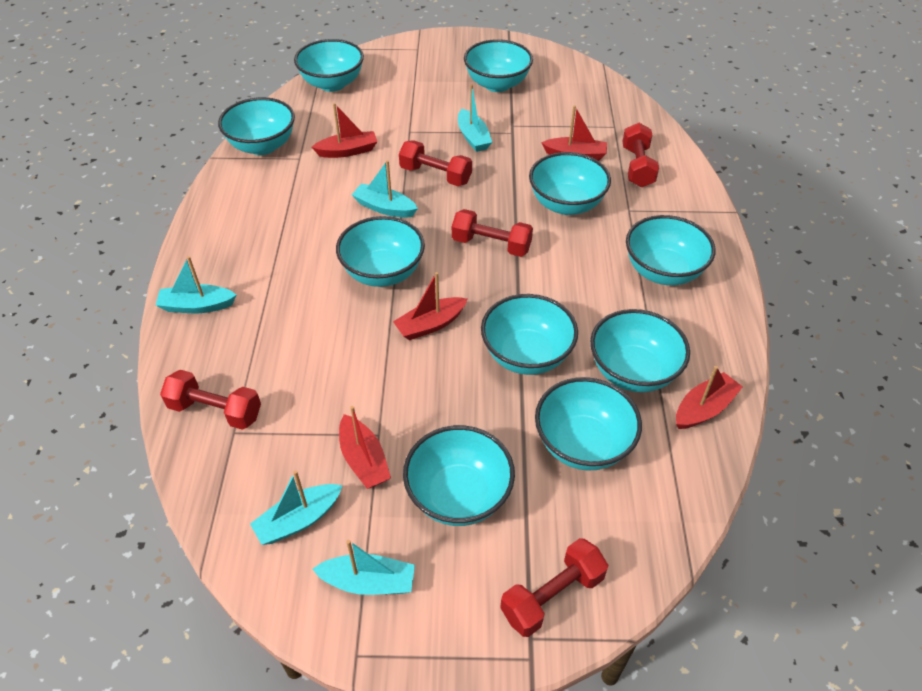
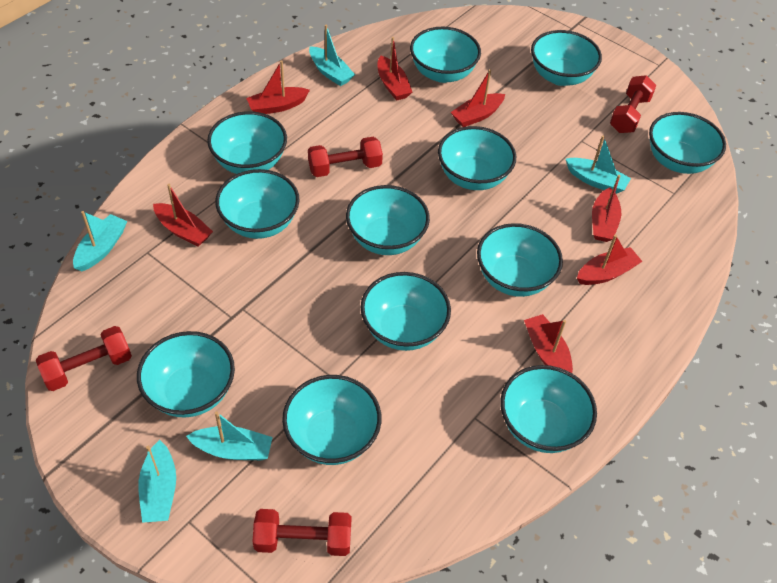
red boat: 5 -> 7
red dumbbell: 5 -> 4
turquoise bowl: 10 -> 12

